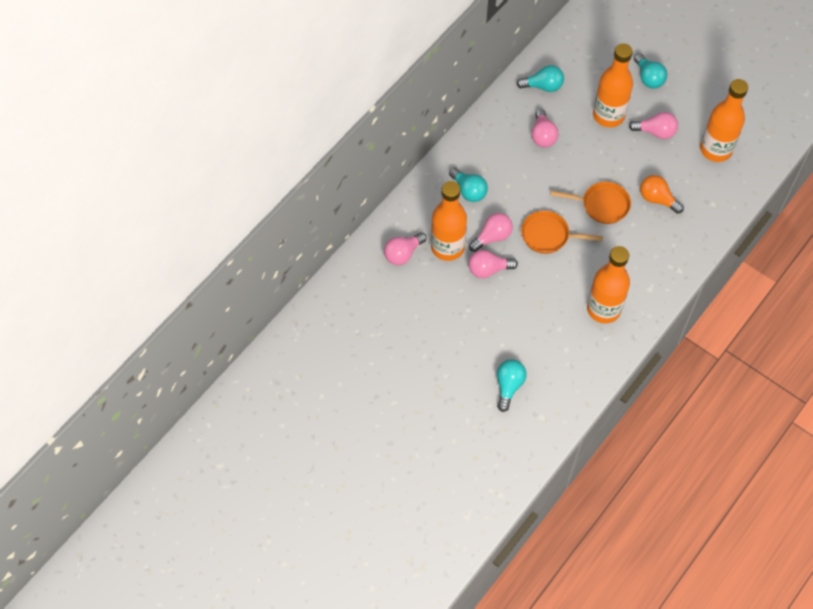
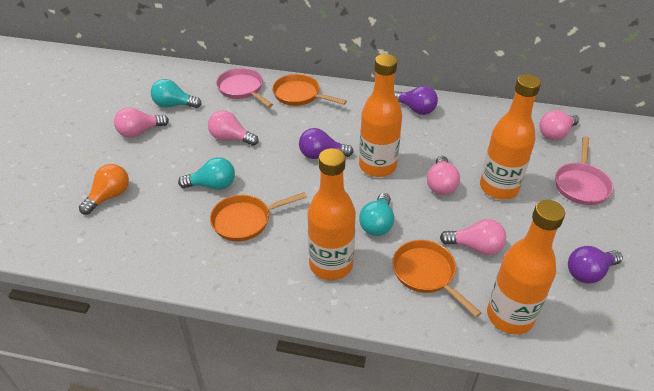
orange pan: 2 -> 3
pink pan: 0 -> 2
purple light bulb: 0 -> 3
turquoise light bulb: 4 -> 3

